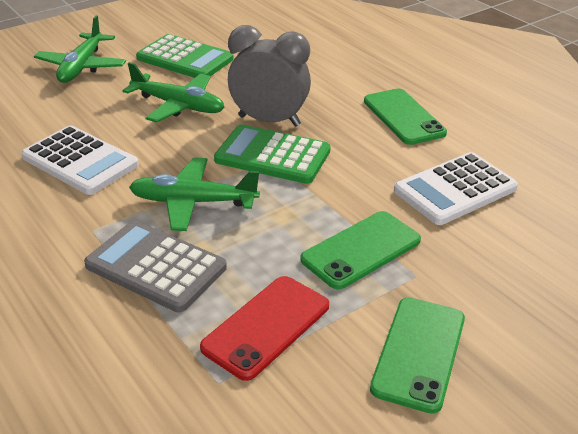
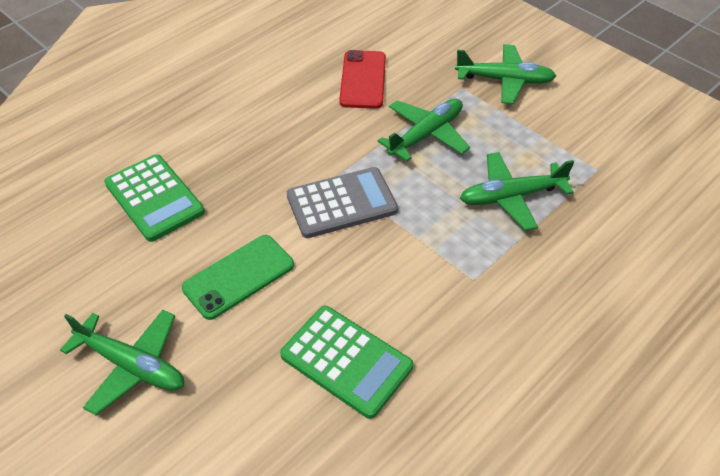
green phone: 3 -> 1
green plane: 3 -> 4
grey clock: 1 -> 0
white calculator: 2 -> 0

